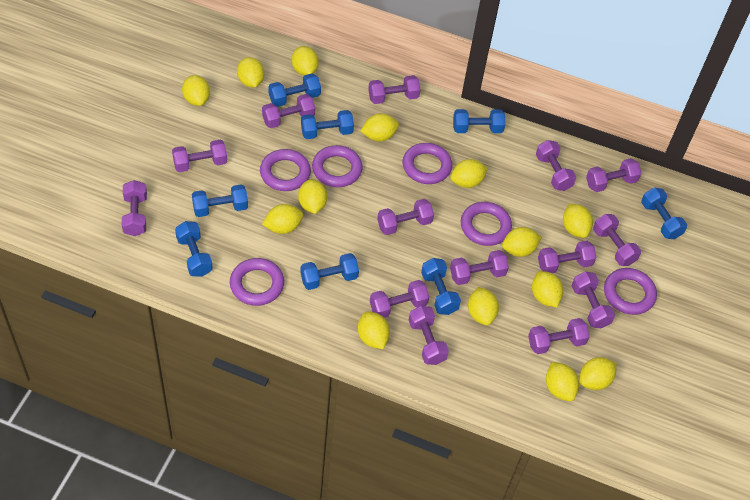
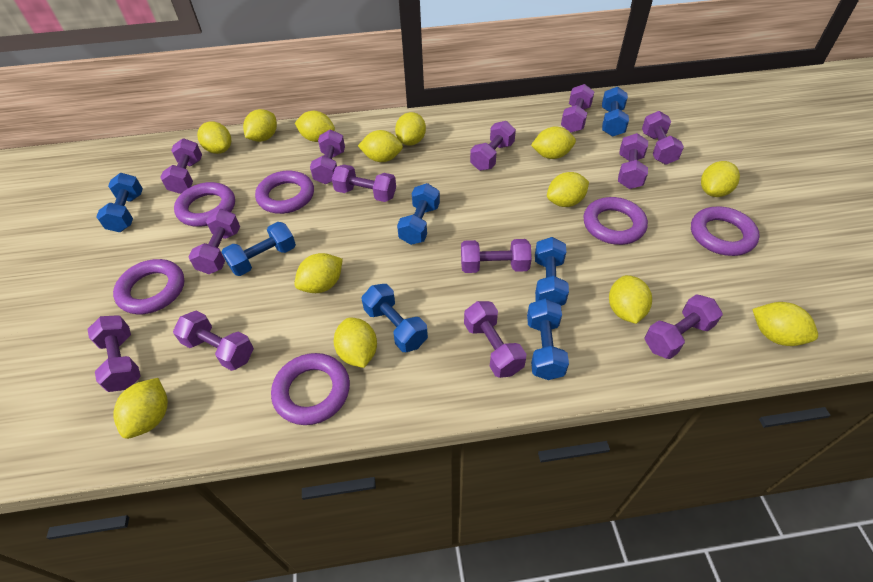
blue dumbbell: 8 -> 7
purple dumbbell: 14 -> 13
yellow lemon: 14 -> 13

